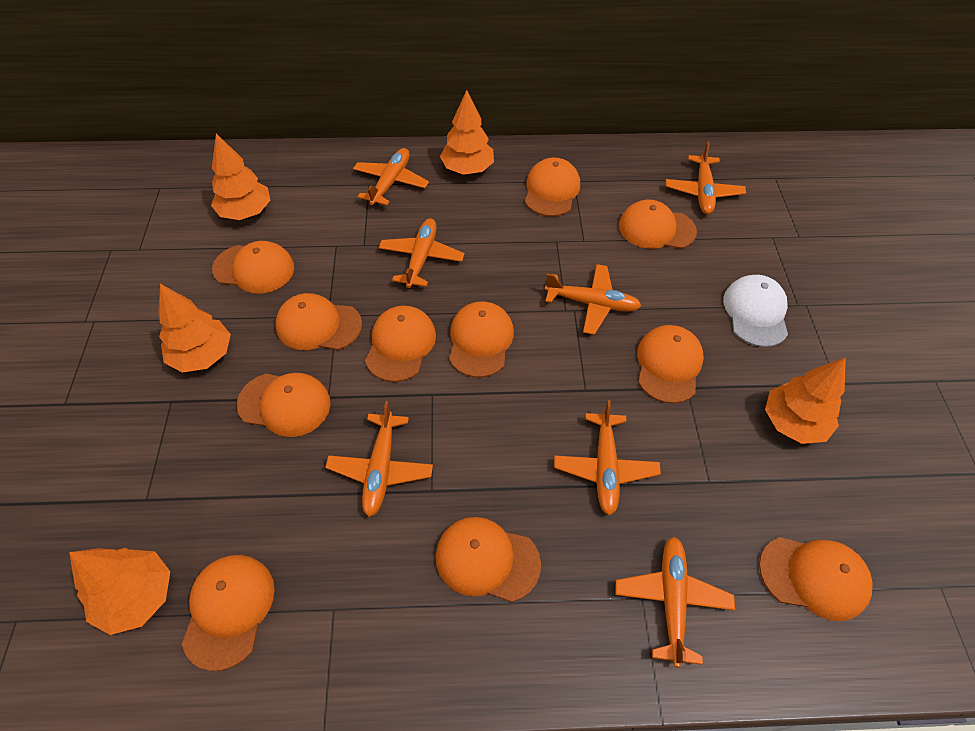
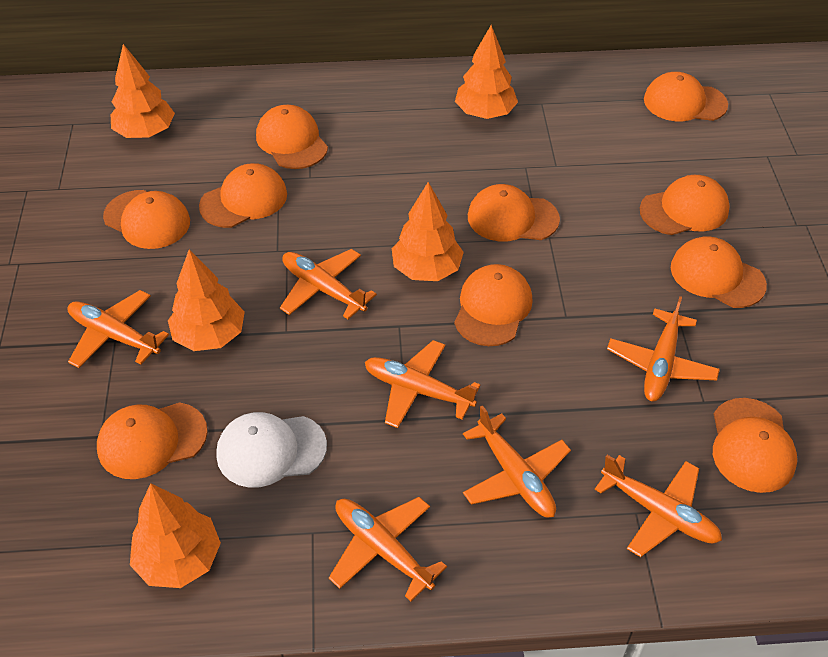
orange cap: 11 -> 10

